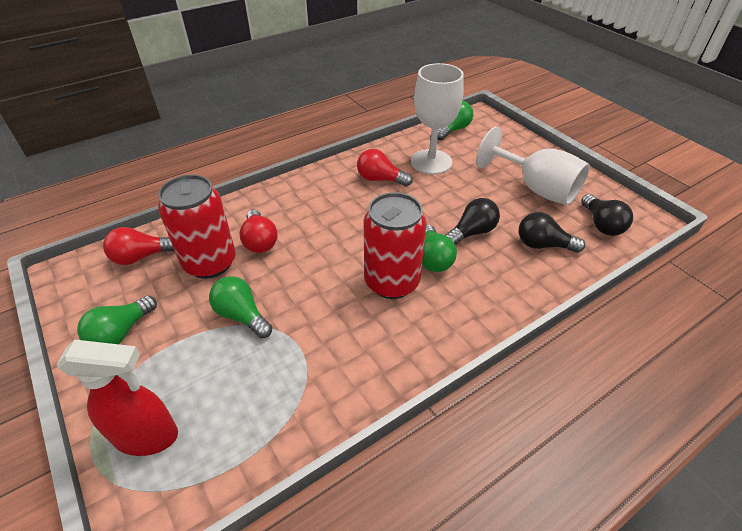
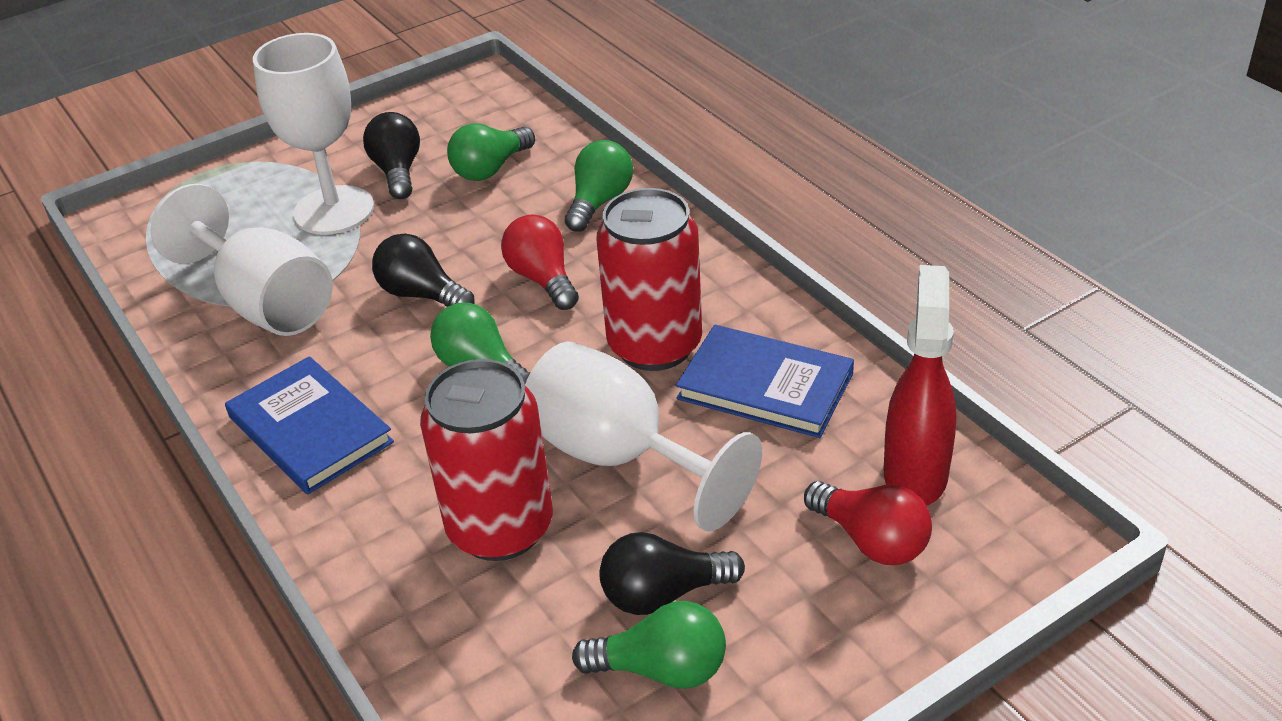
blue book: 0 -> 2
red light bulb: 3 -> 2
white goblet: 2 -> 3

